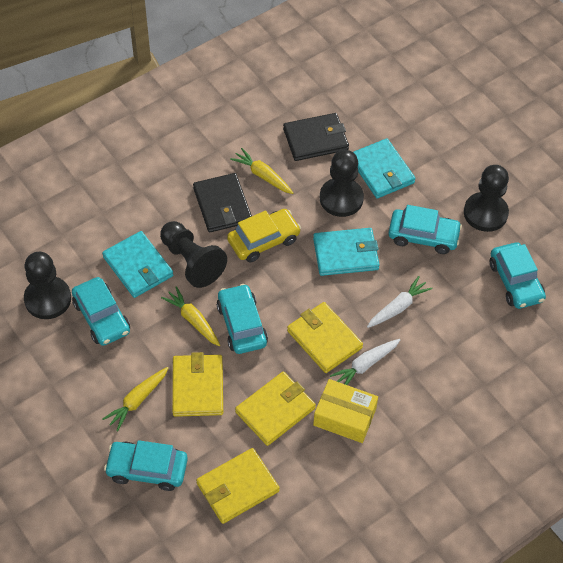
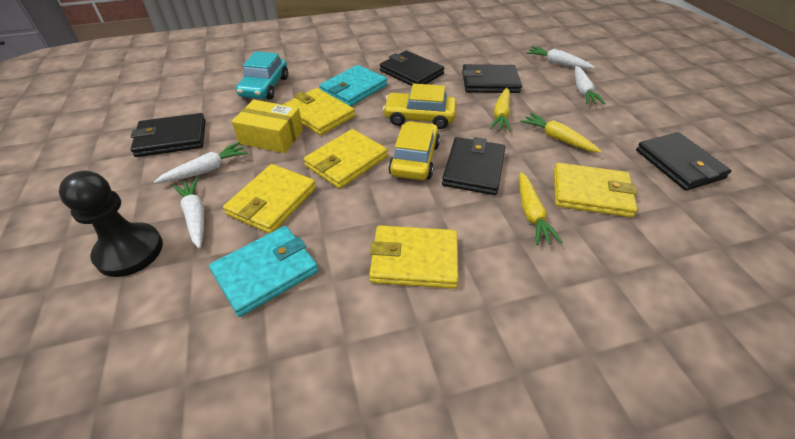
black pawn: 4 -> 1
black wallet: 2 -> 5
turquoise car: 5 -> 1
turquoise wallet: 3 -> 2
white carrot: 2 -> 4
yellow car: 1 -> 2
yellow wallet: 4 -> 5

